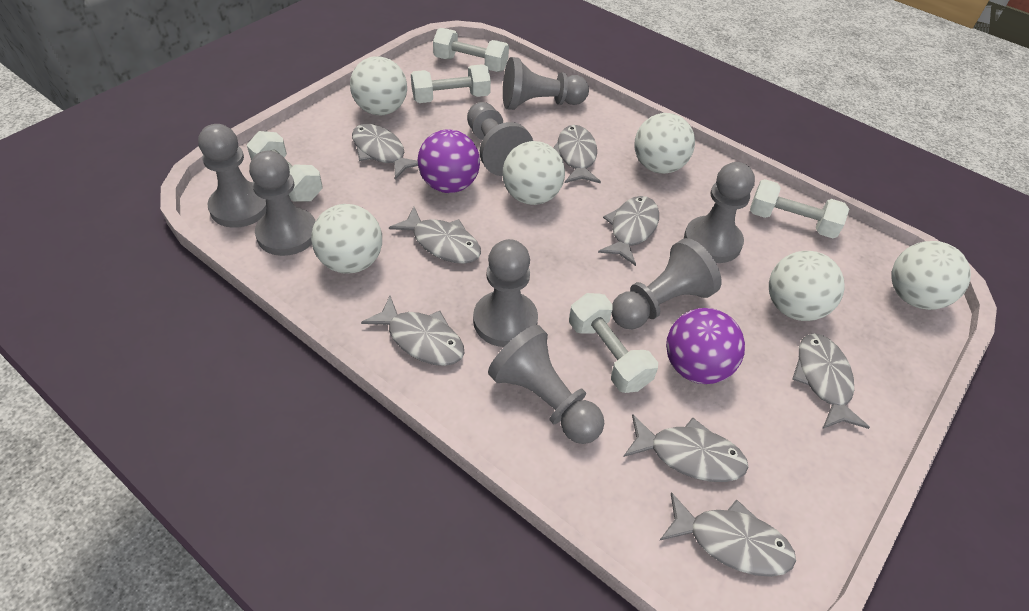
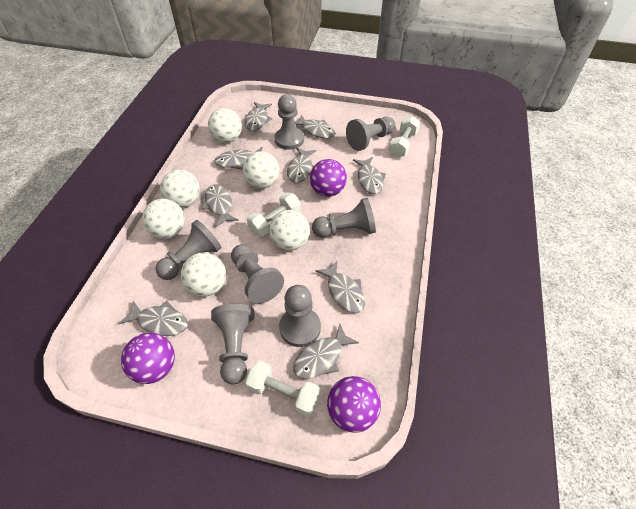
grey fish: 8 -> 9
grey pawn: 8 -> 7
purple ball: 2 -> 3
white dumbbell: 5 -> 3

